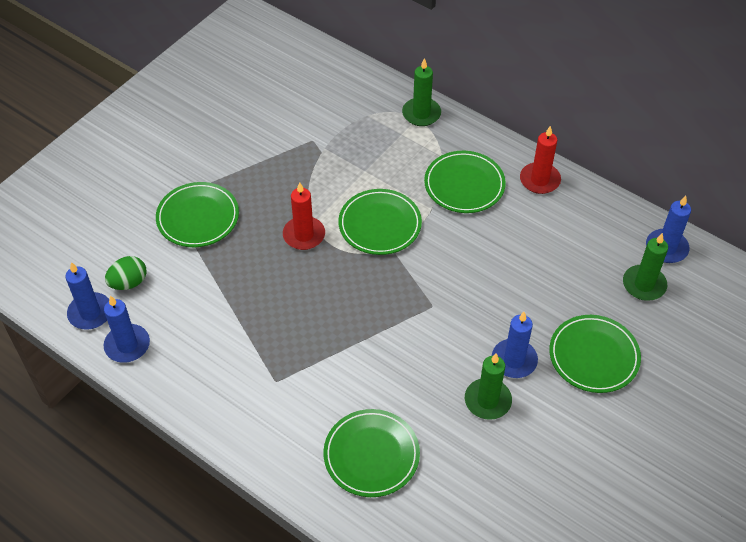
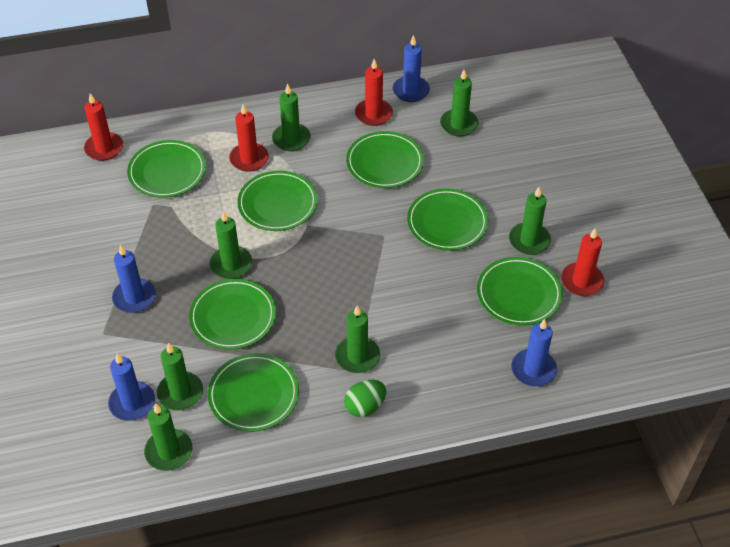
green candle: 3 -> 7
green plate: 5 -> 7
red candle: 2 -> 4

